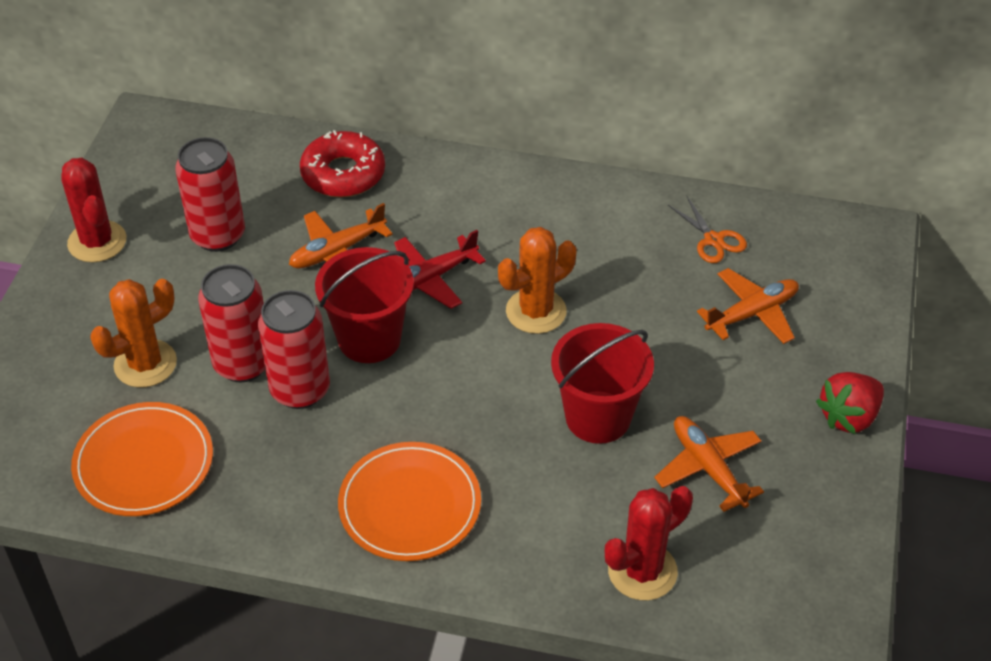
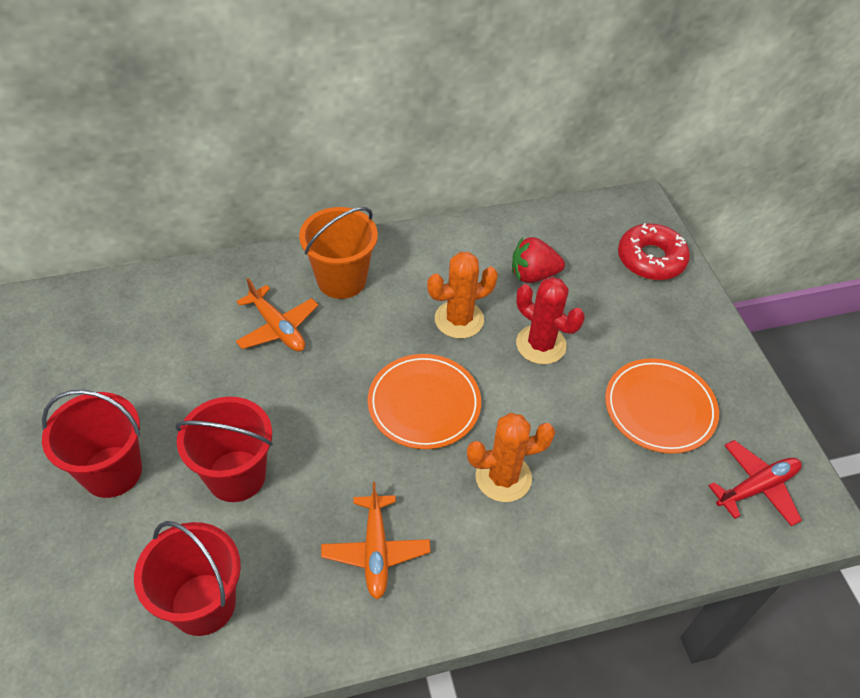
orange bucket: 0 -> 1
orange plane: 3 -> 2
orange scissors: 1 -> 0
red bucket: 2 -> 3
red cactus: 2 -> 1
red can: 3 -> 0

